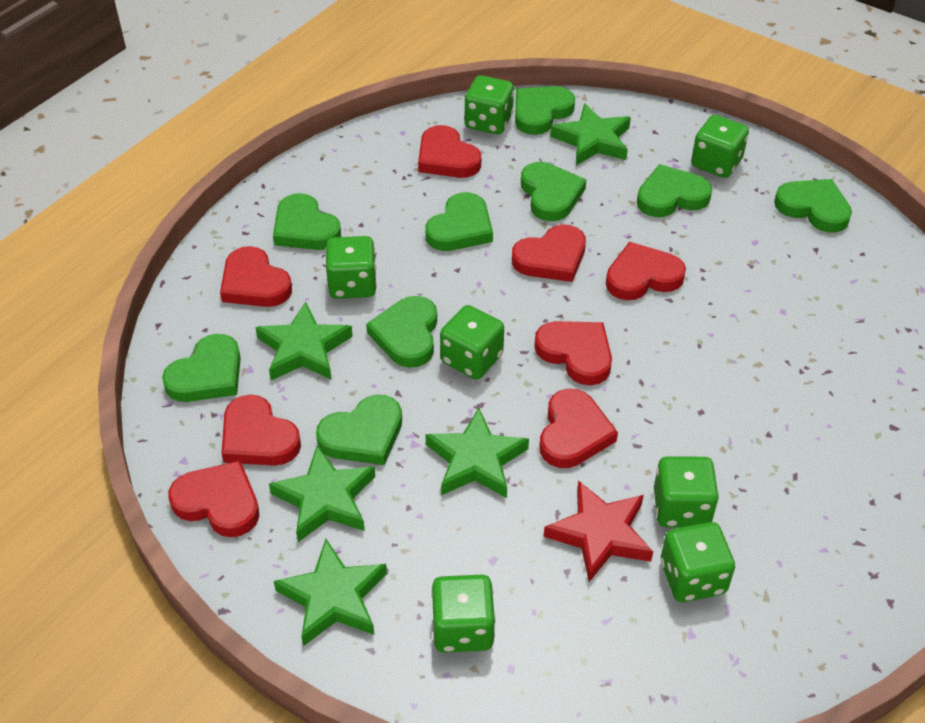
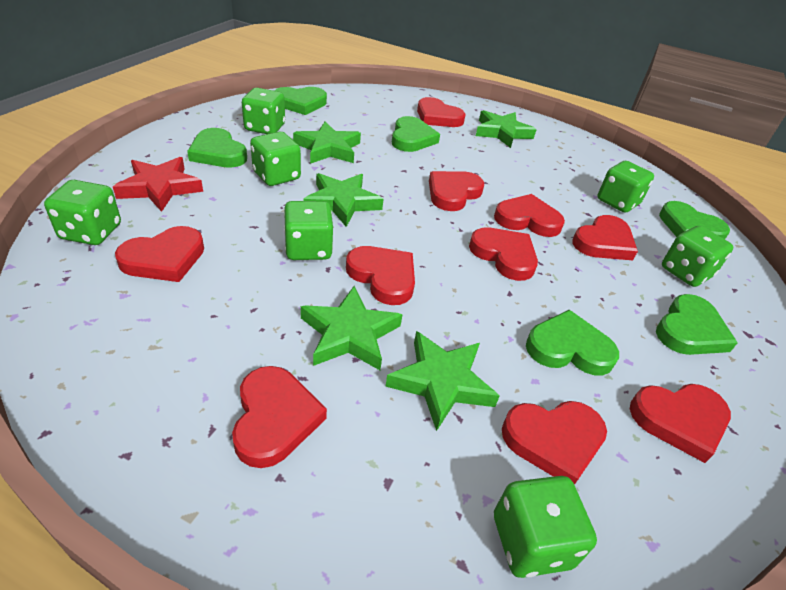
green heart: 9 -> 6
red heart: 8 -> 10

